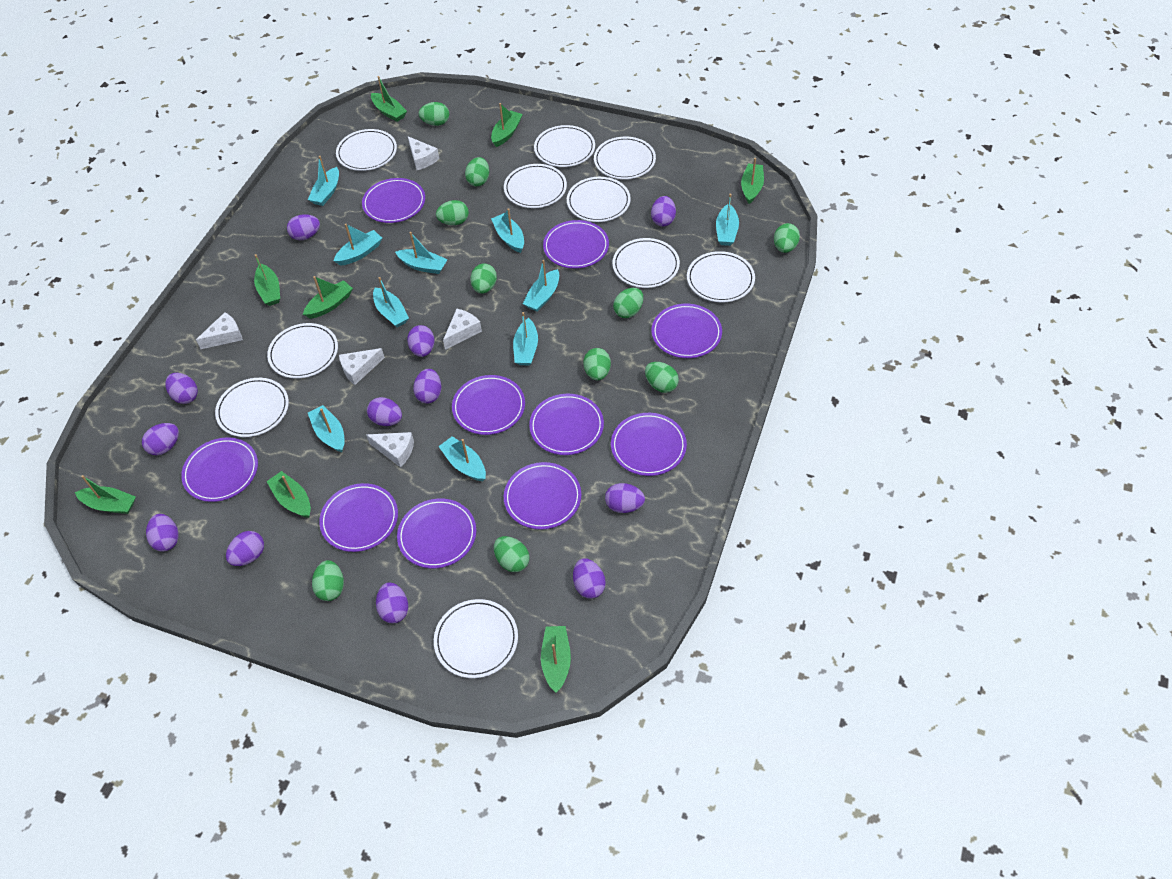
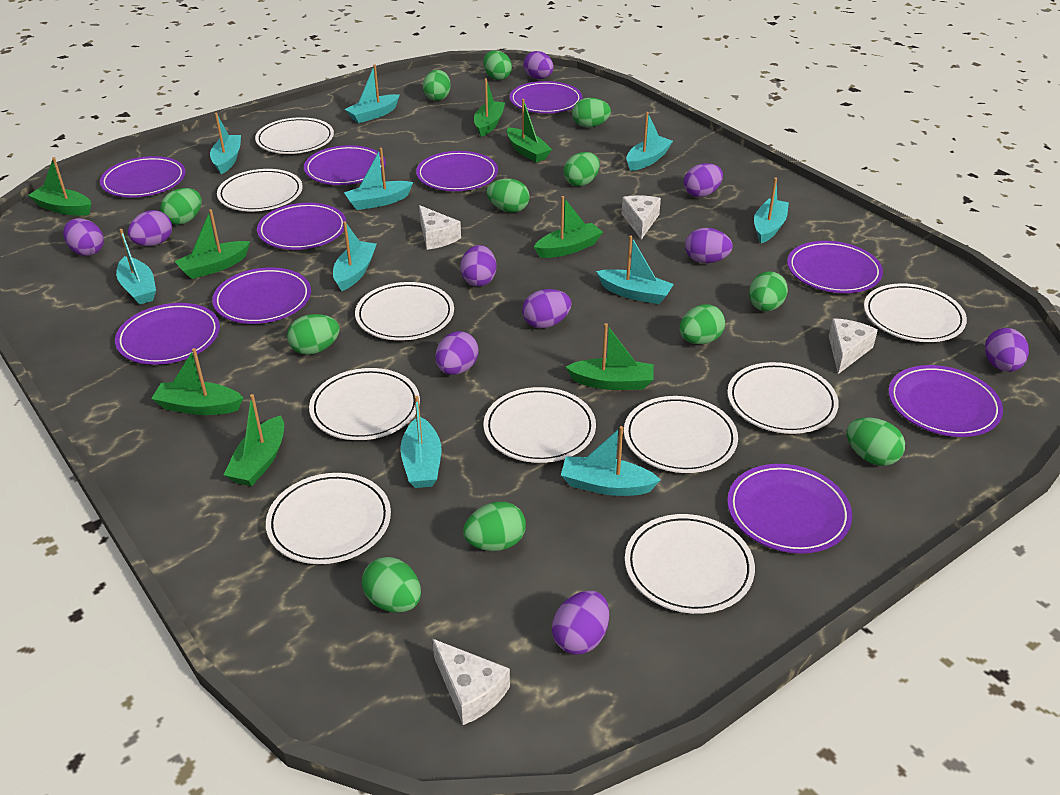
green egg: 10 -> 12
purple egg: 12 -> 10
white cheese: 5 -> 4

